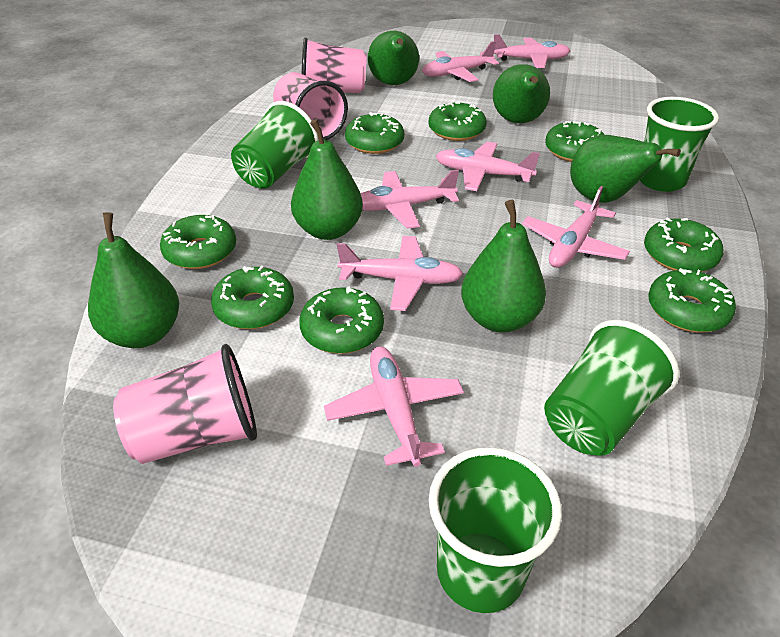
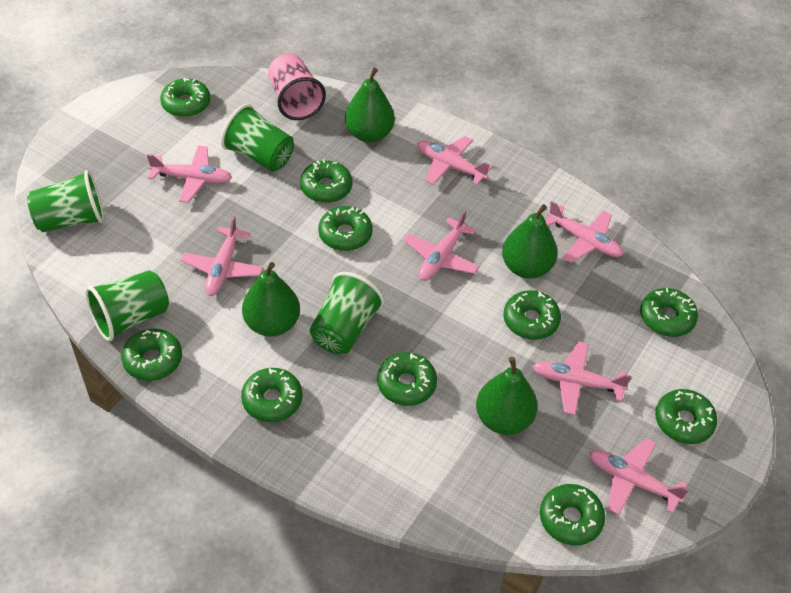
green donut: 8 -> 10
green pear: 6 -> 4
pink cup: 3 -> 1

